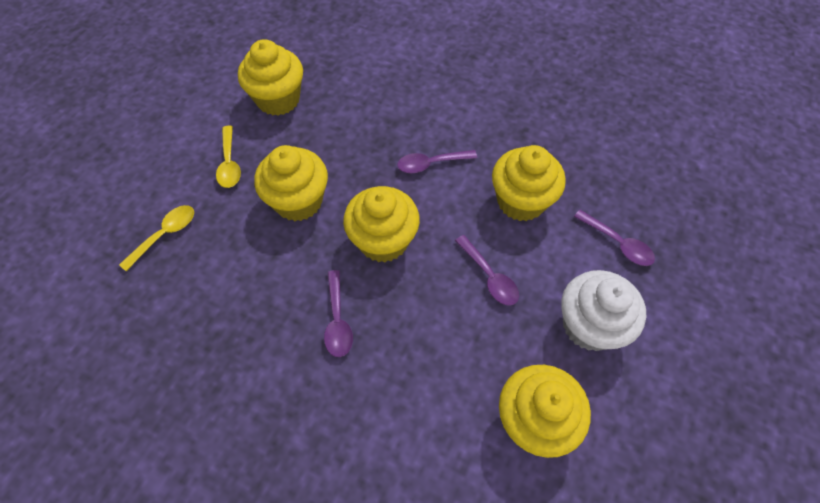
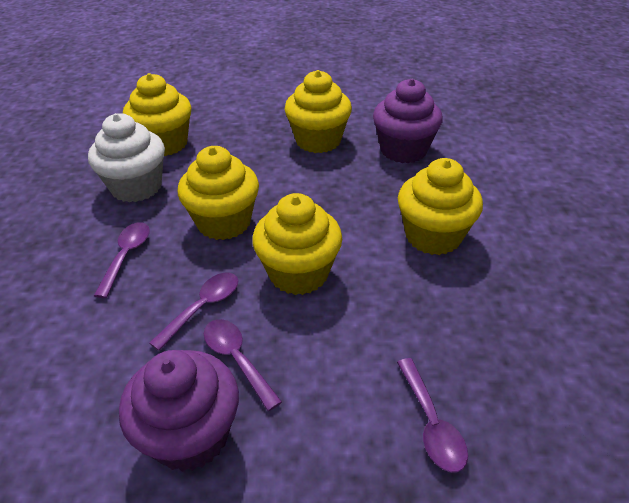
purple cupcake: 0 -> 2
yellow spoon: 2 -> 0

